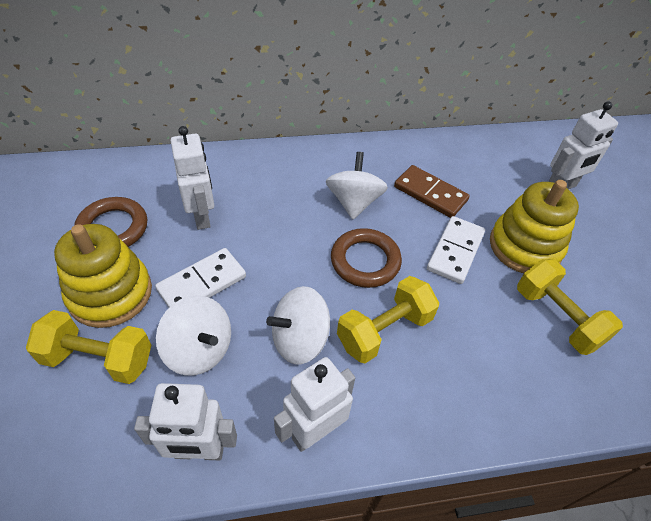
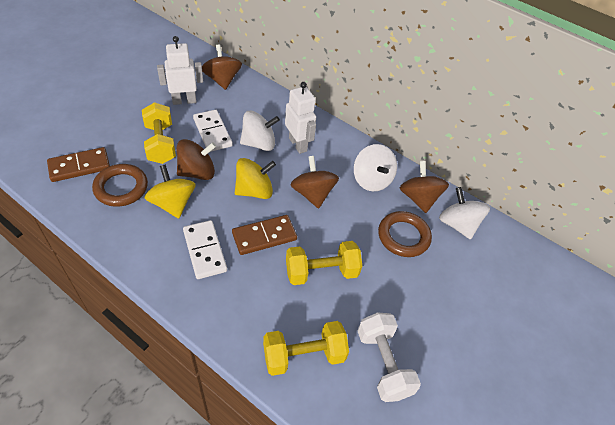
brown domino: 1 -> 2
brown spinning top: 0 -> 4
white dumbbell: 0 -> 1
white robot: 4 -> 2
yellow spinning top: 0 -> 2
yellow stacking toy: 2 -> 0

